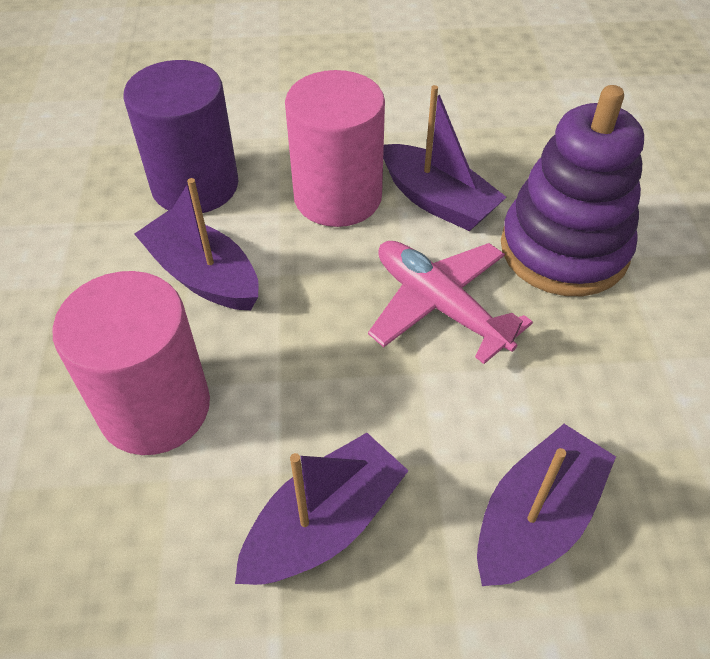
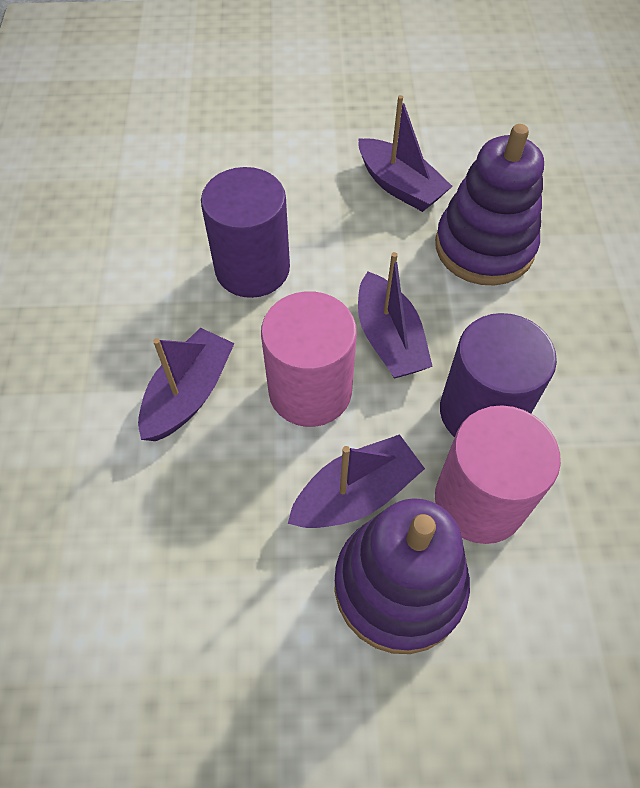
pink plane: 1 -> 0
purple cylinder: 1 -> 2
purple stacking toy: 1 -> 2

